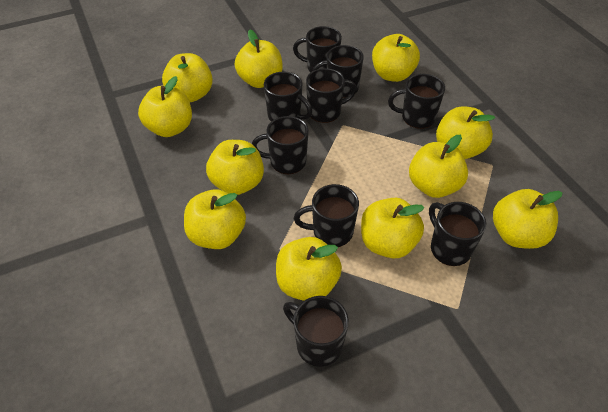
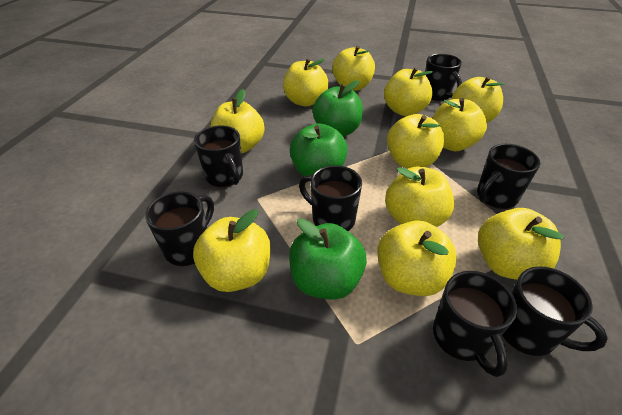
black mug: 9 -> 7
green apple: 0 -> 3

